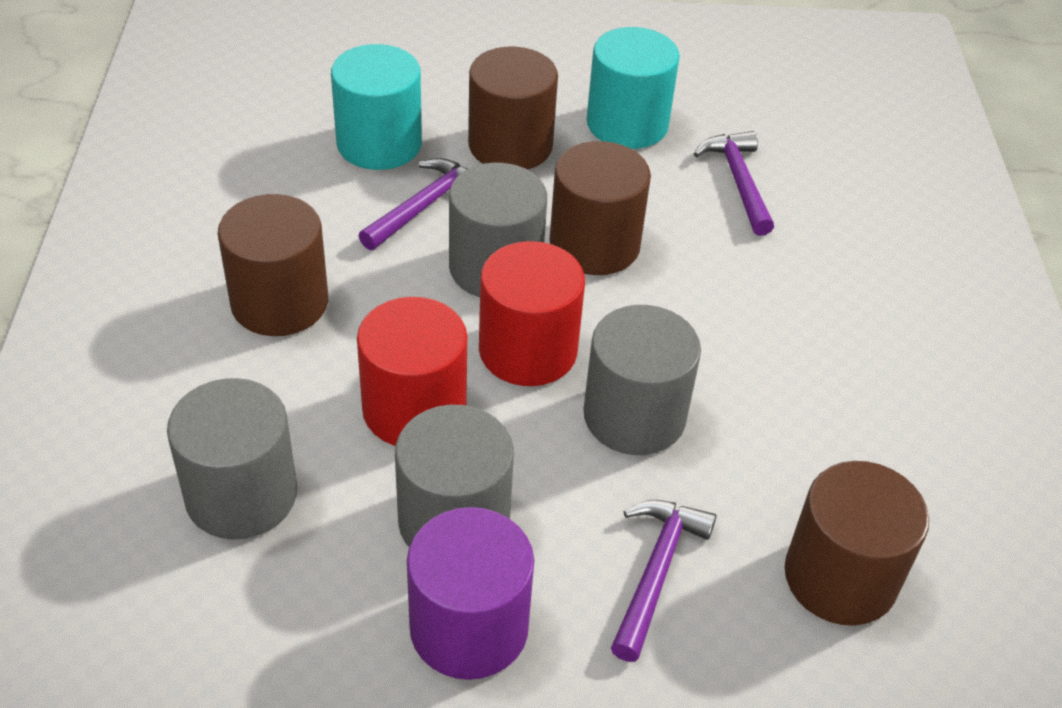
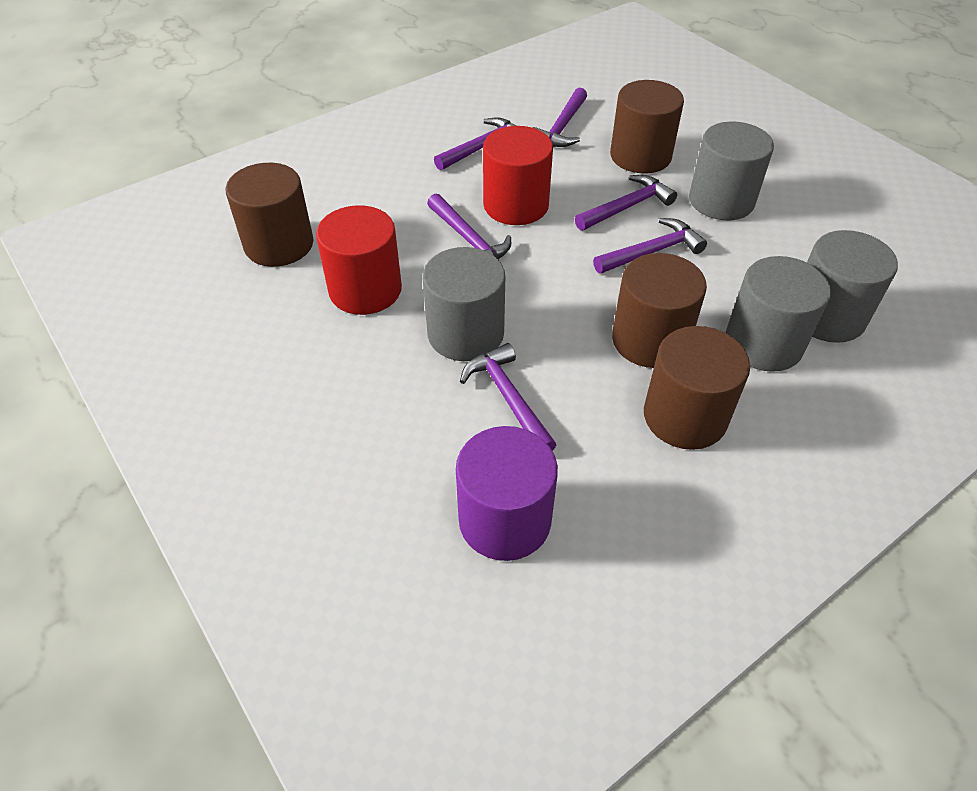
purple hammer: 3 -> 6
turquoise cylinder: 2 -> 0

